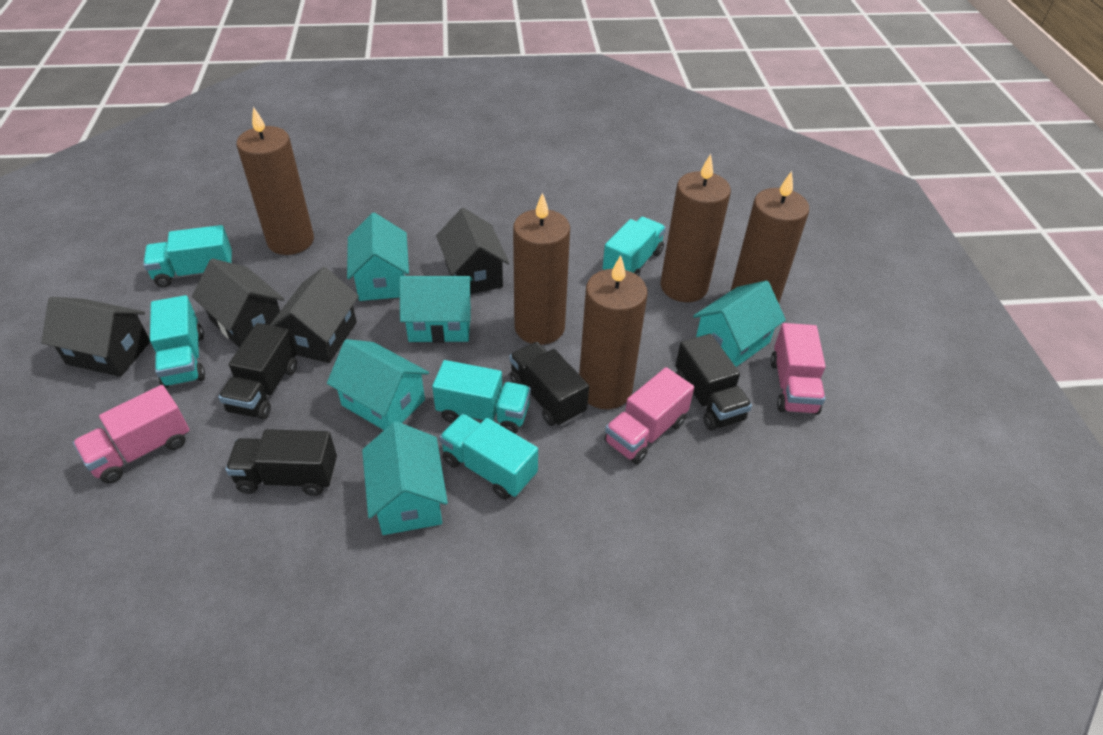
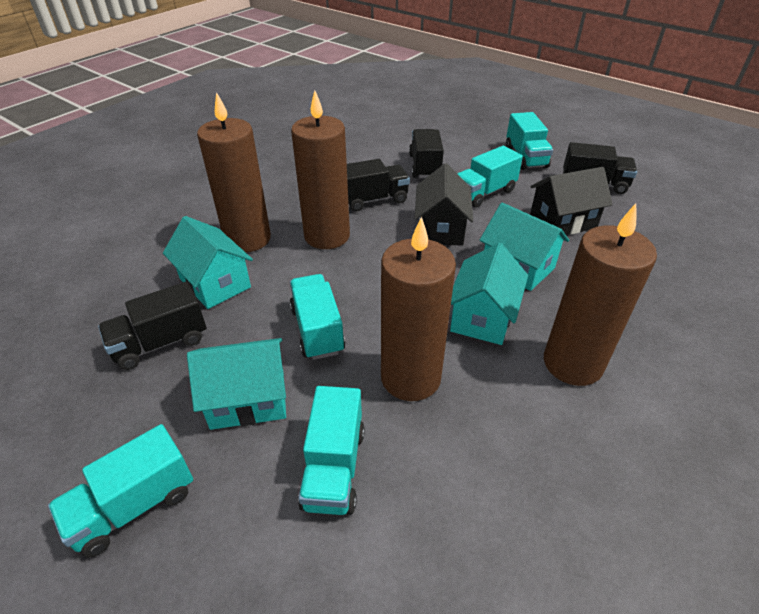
black house: 4 -> 2
brown candle: 5 -> 4
pink truck: 3 -> 0
turquoise house: 5 -> 4

